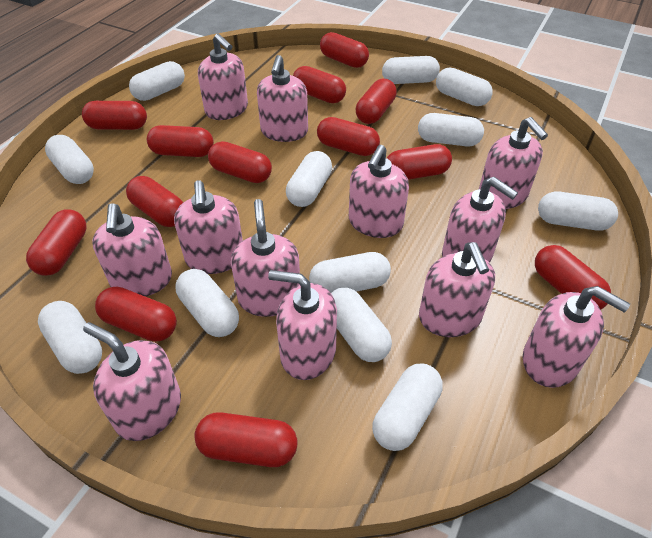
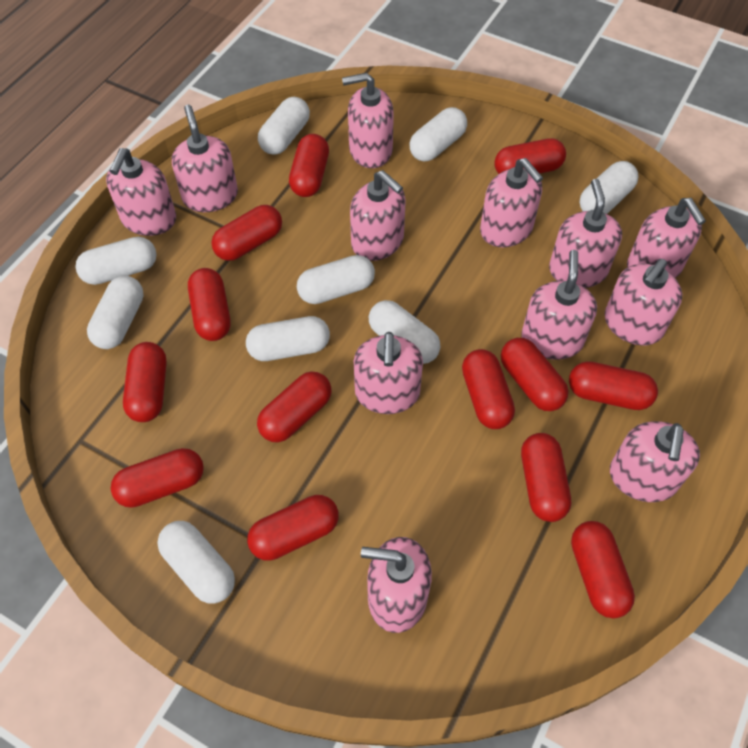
white capsule: 12 -> 9

